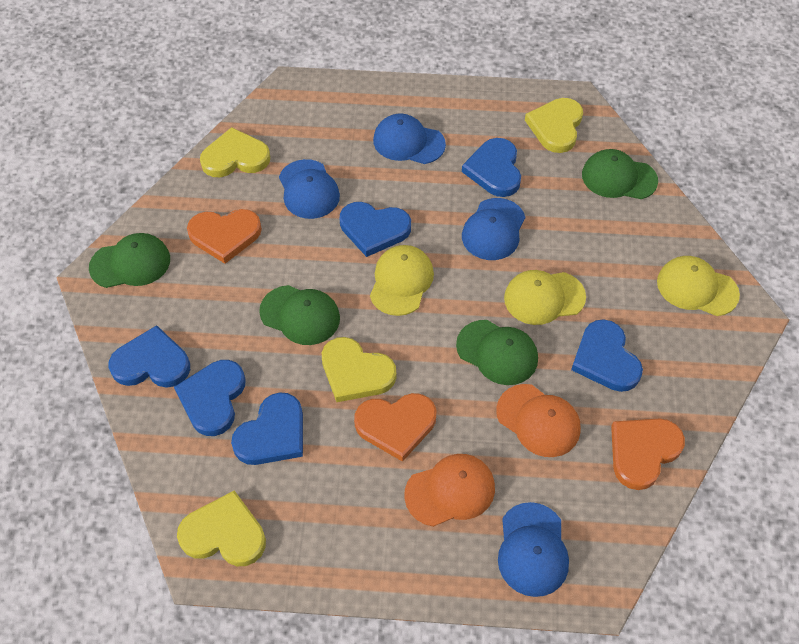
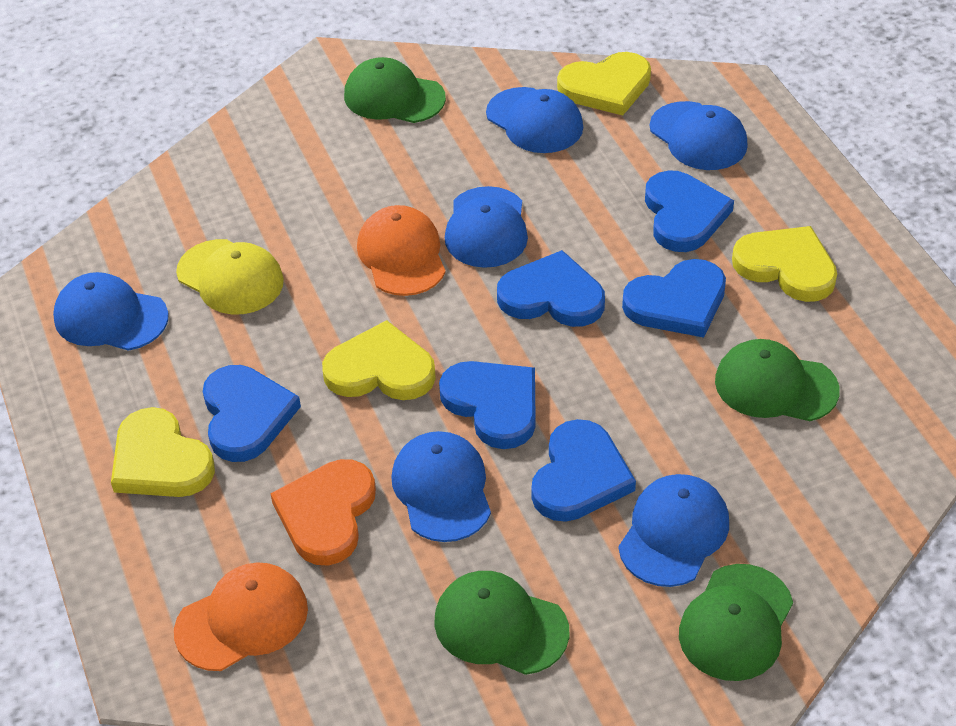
blue cap: 4 -> 6
orange heart: 3 -> 1
yellow cap: 3 -> 1

